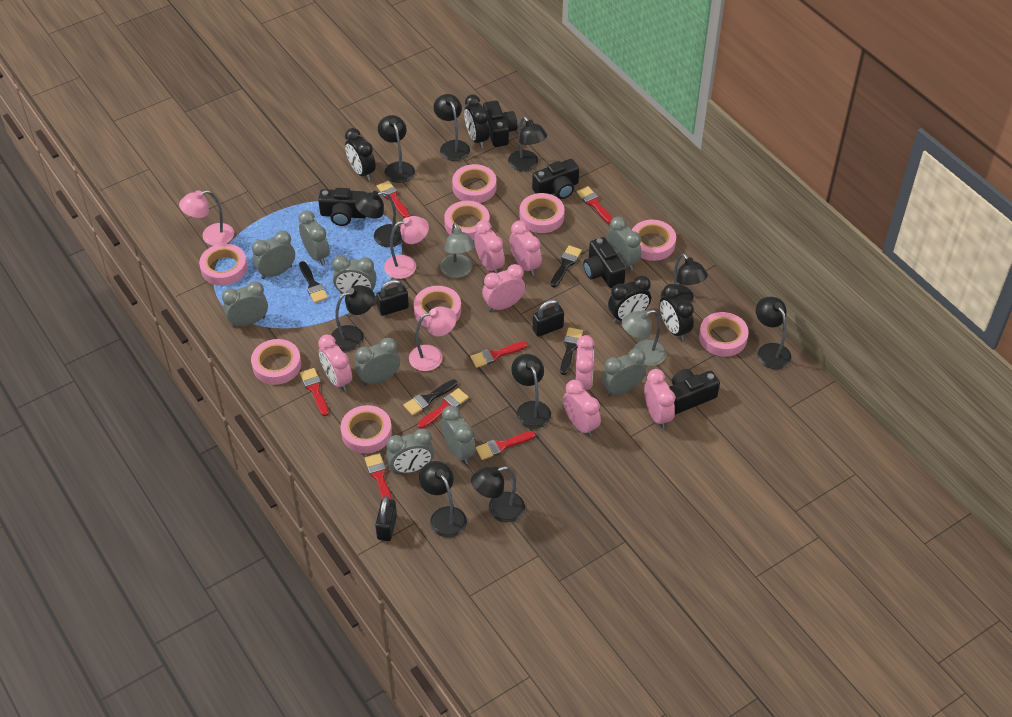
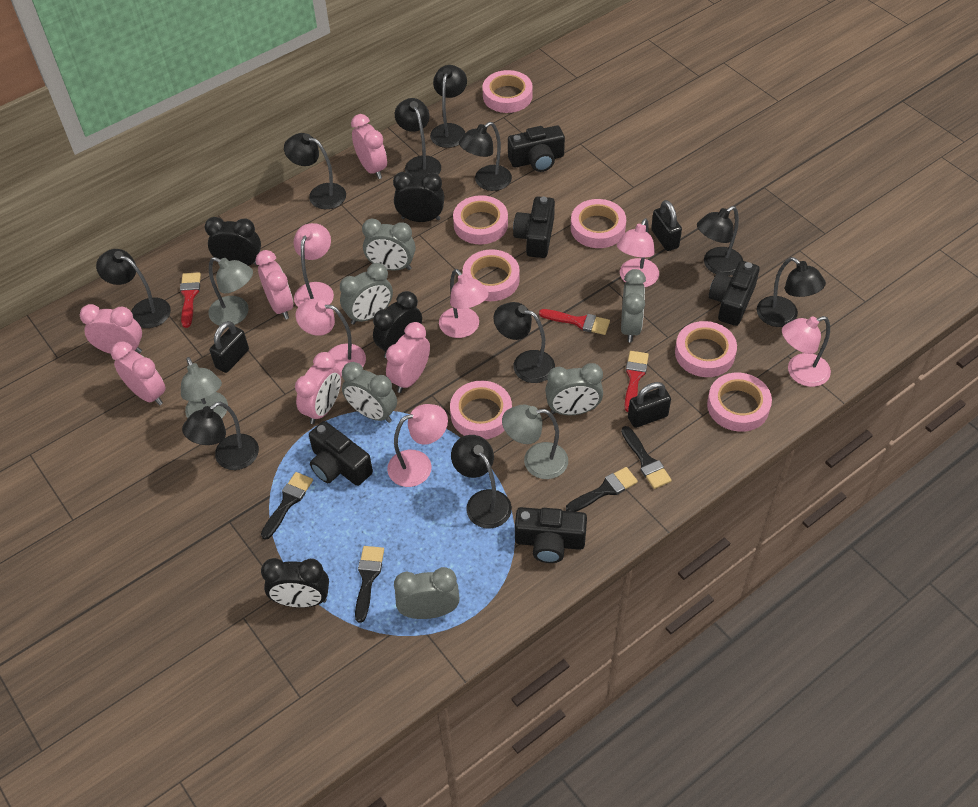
grey clock: 9 -> 6
grey lamp: 2 -> 3
pink clock: 7 -> 6
pink lamp: 3 -> 6
pink tape: 9 -> 7
red brush: 7 -> 3

